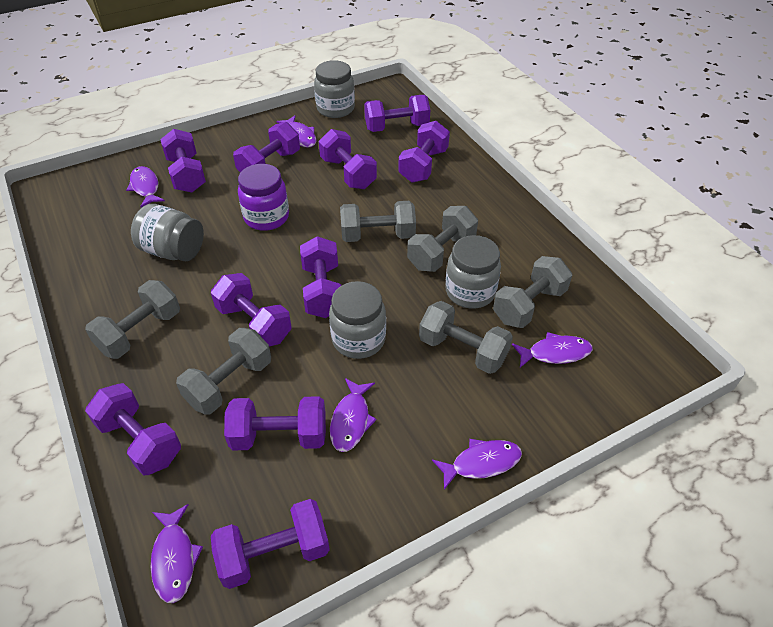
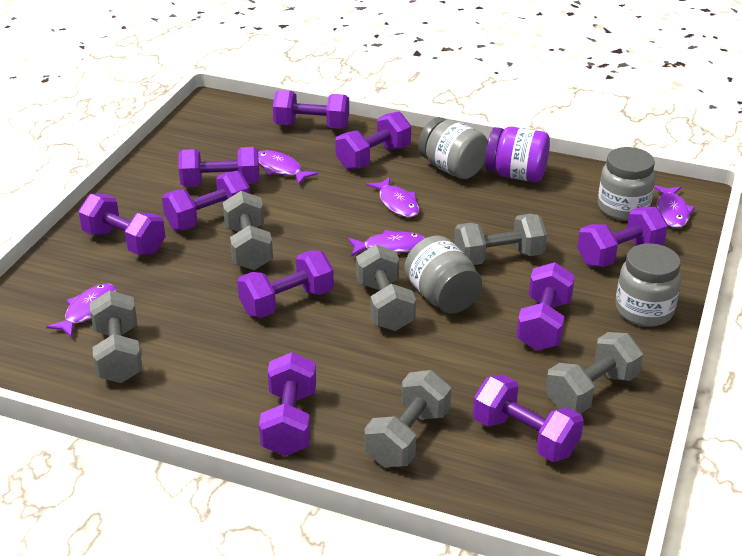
purple fish: 6 -> 5

